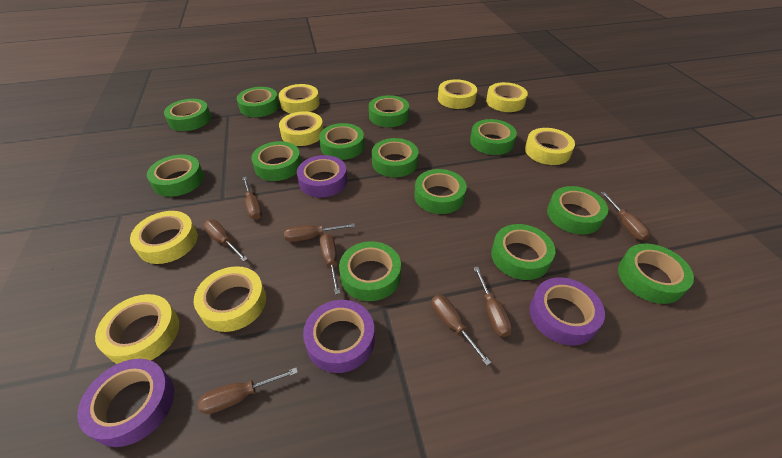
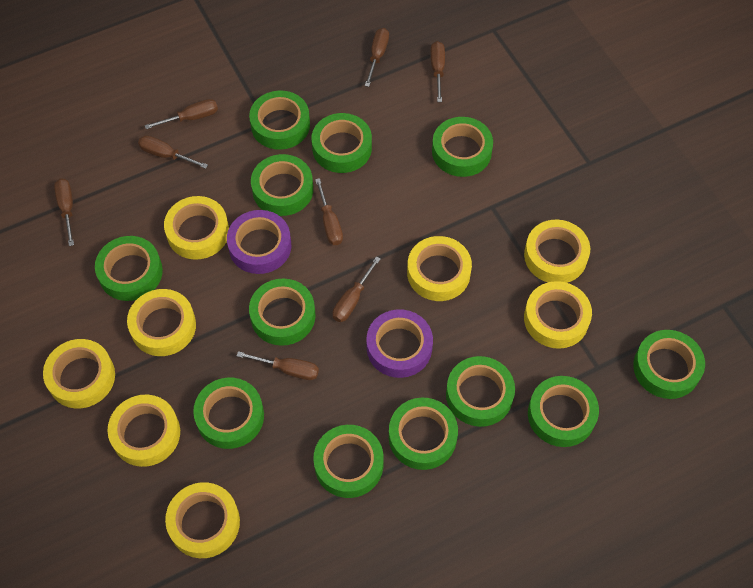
green tape: 13 -> 12
purple tape: 4 -> 2

